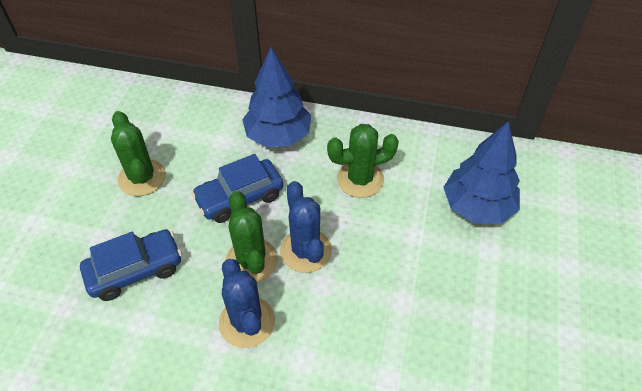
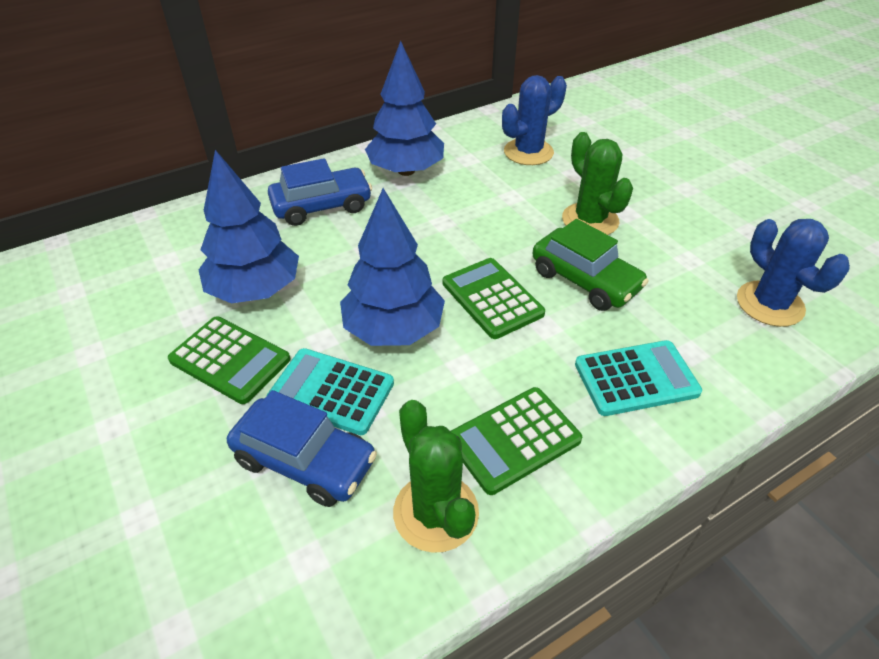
blue tree: 2 -> 3
green cactus: 3 -> 2
green calculator: 0 -> 3
green car: 0 -> 1
turquoise calculator: 0 -> 2

